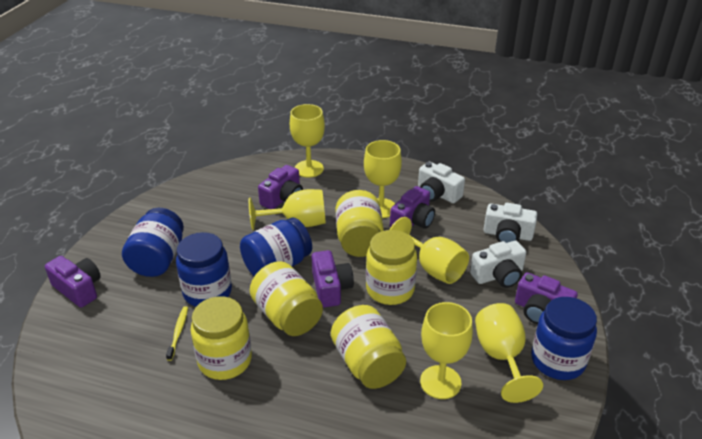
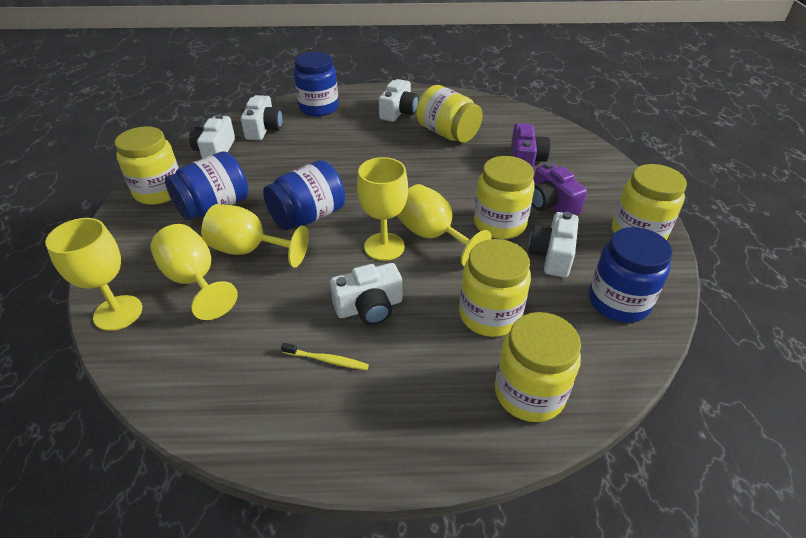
purple camera: 5 -> 2
white camera: 3 -> 5
yellow goblet: 6 -> 5
yellow jar: 5 -> 6

